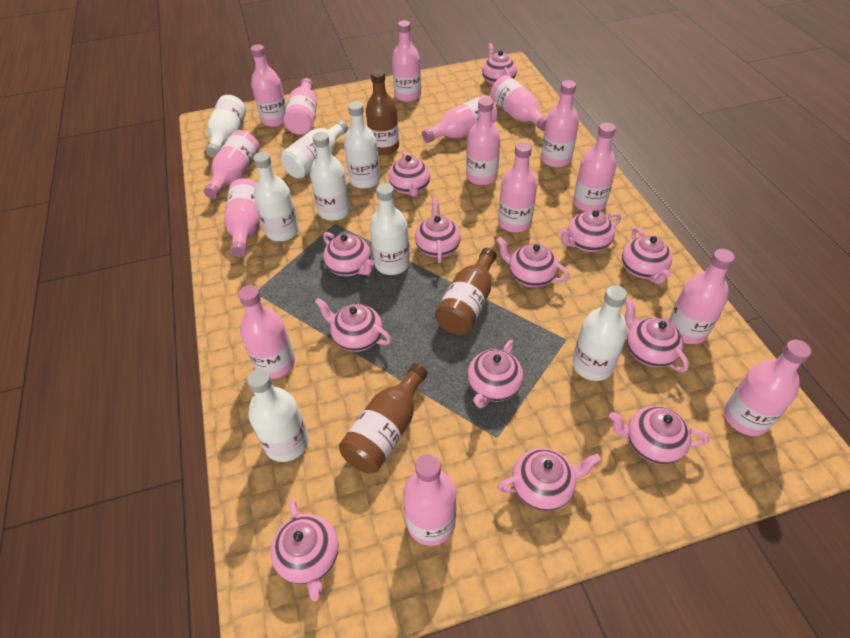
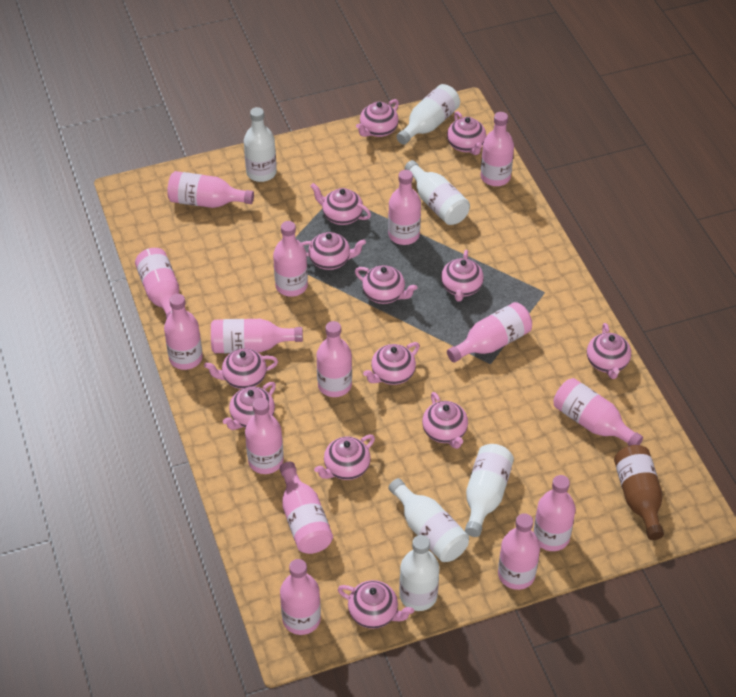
brown bottle: 3 -> 1
white bottle: 8 -> 6

